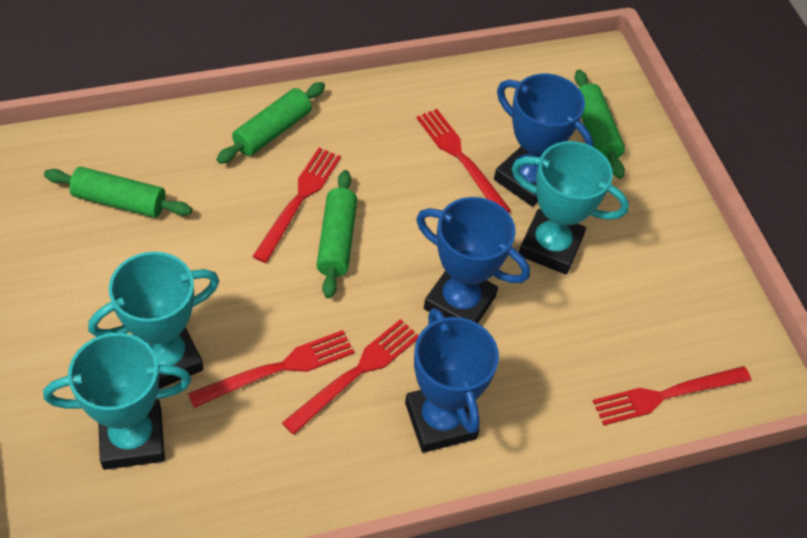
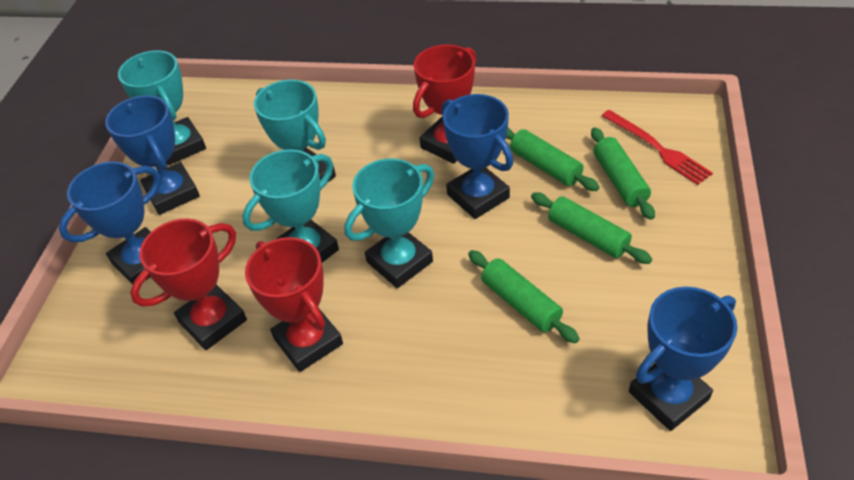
blue trophy: 3 -> 4
red fork: 5 -> 1
red trophy: 0 -> 3
turquoise trophy: 3 -> 4

